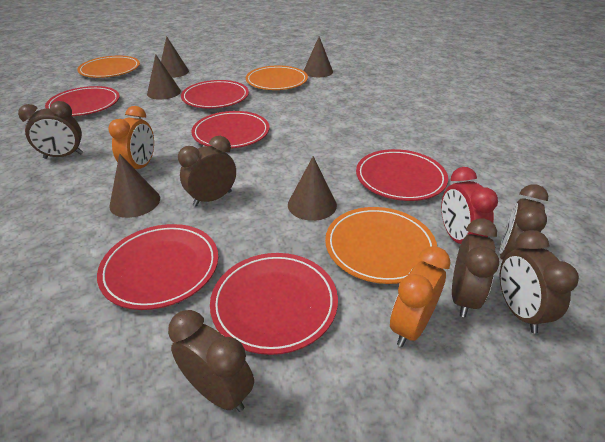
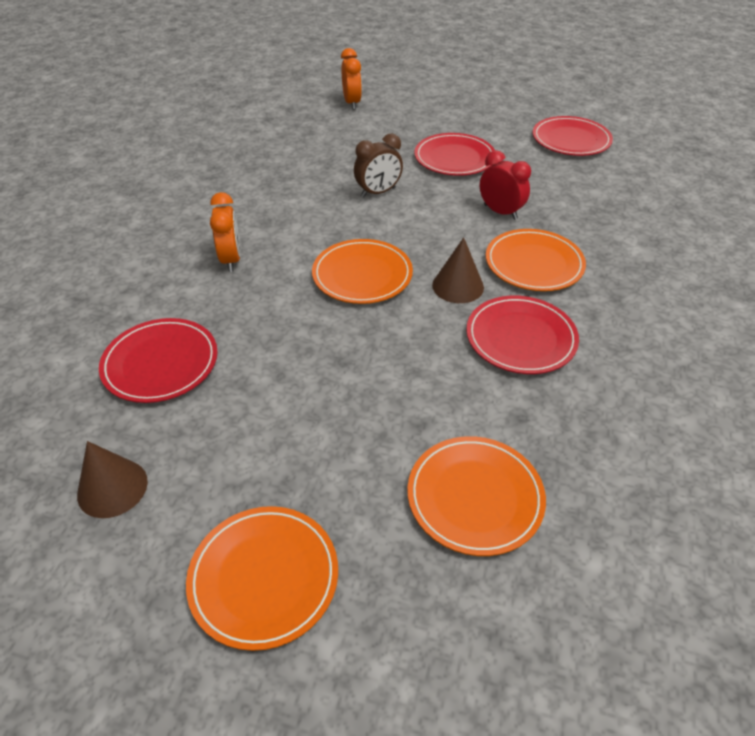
brown clock: 6 -> 1
brown cone: 5 -> 2
orange plate: 3 -> 4
red plate: 6 -> 4

